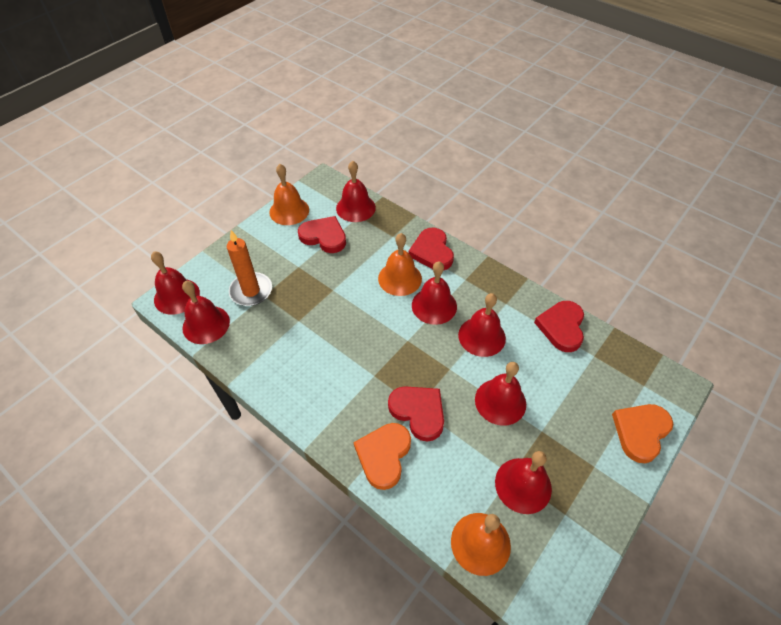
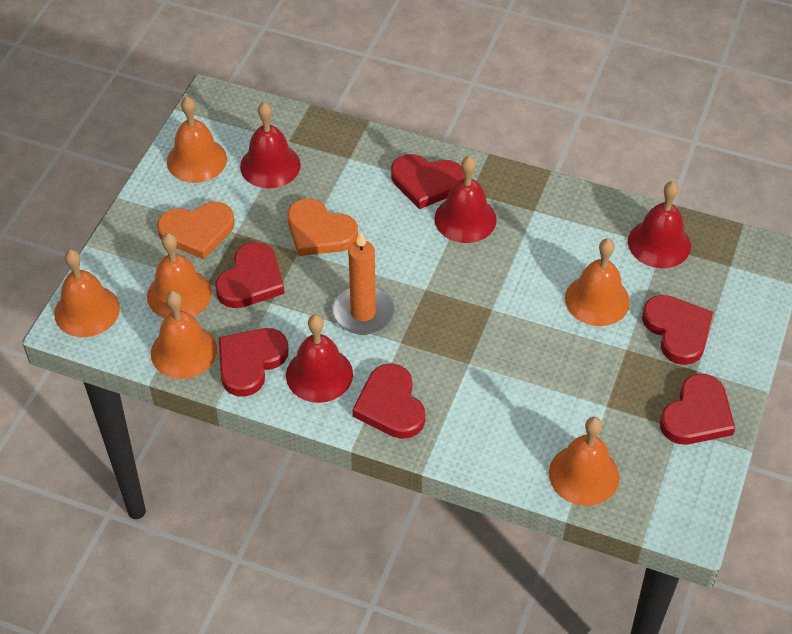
orange bell: 3 -> 6
red bell: 7 -> 4
red heart: 4 -> 6

